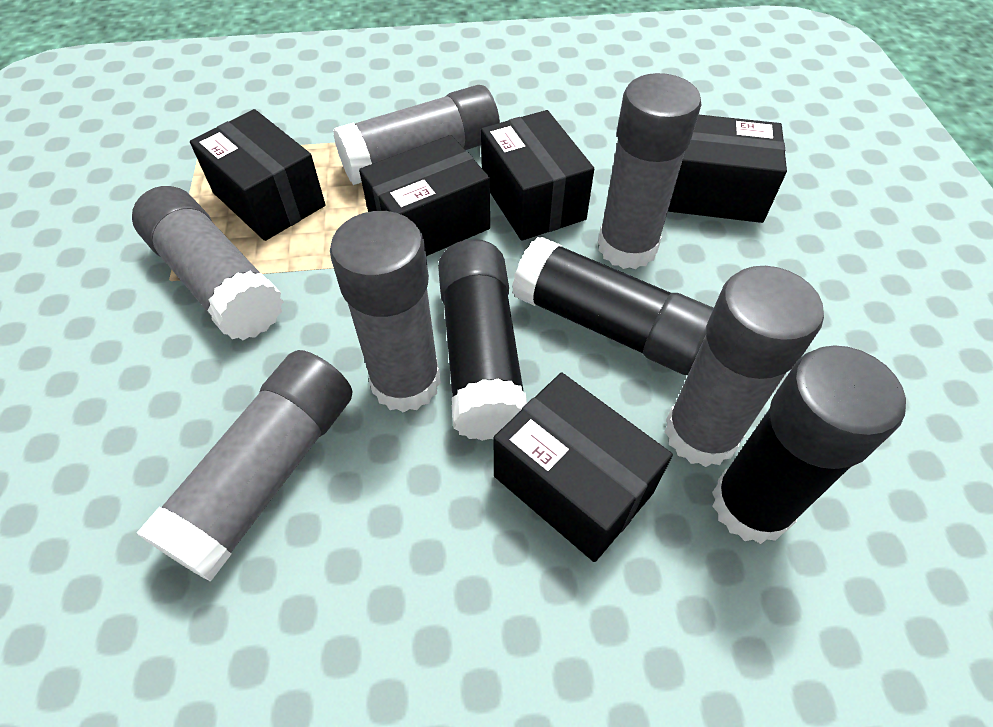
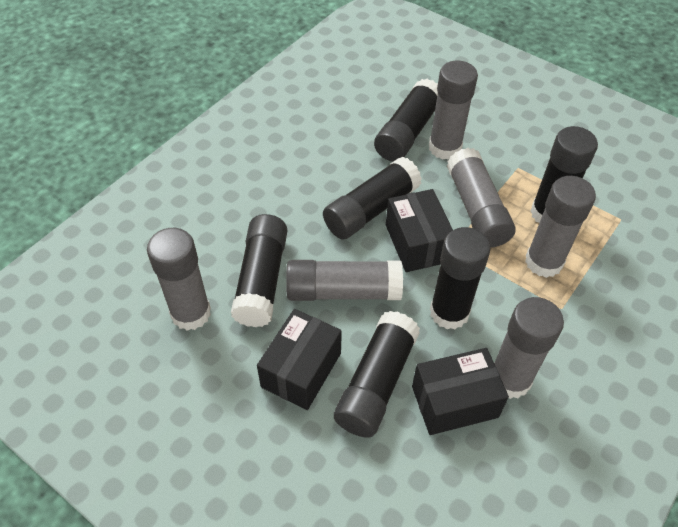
black box: 5 -> 3
black glue stick: 3 -> 6

